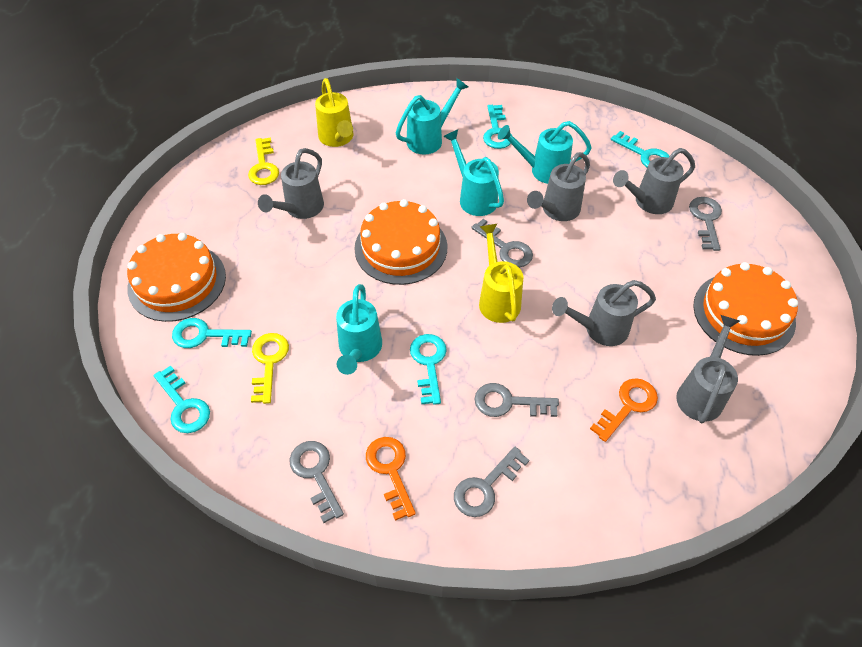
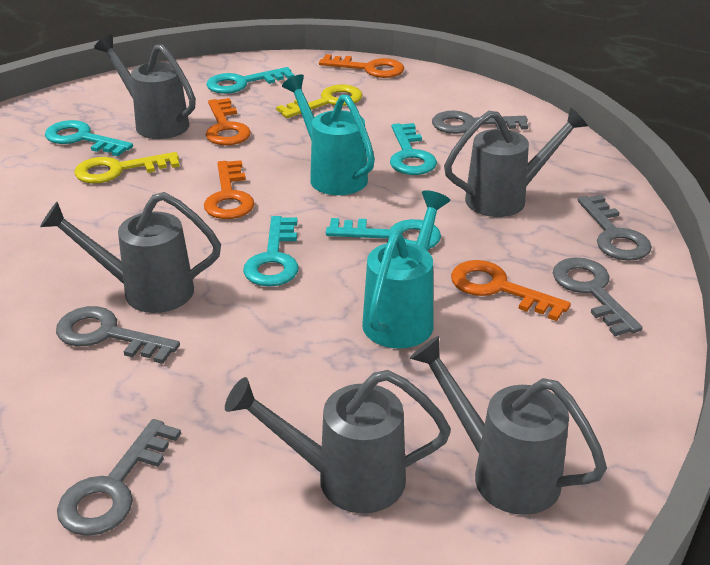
orange cake: 3 -> 0
orange key: 2 -> 4
turquoise watering can: 4 -> 2
yellow watering can: 2 -> 0

